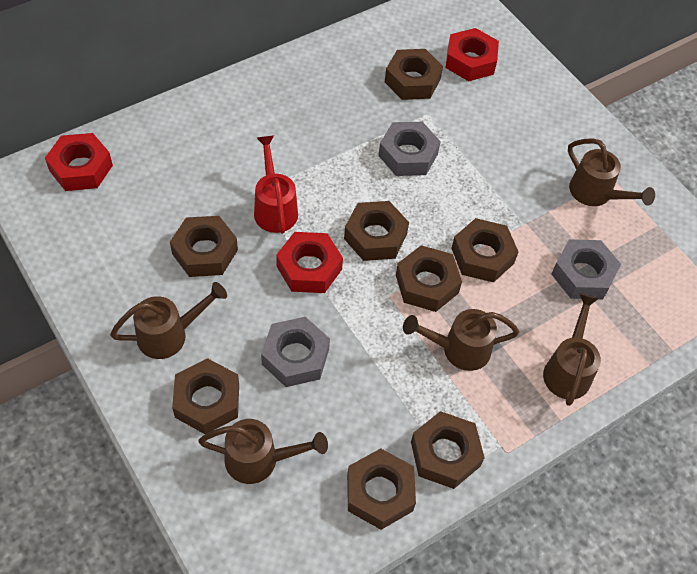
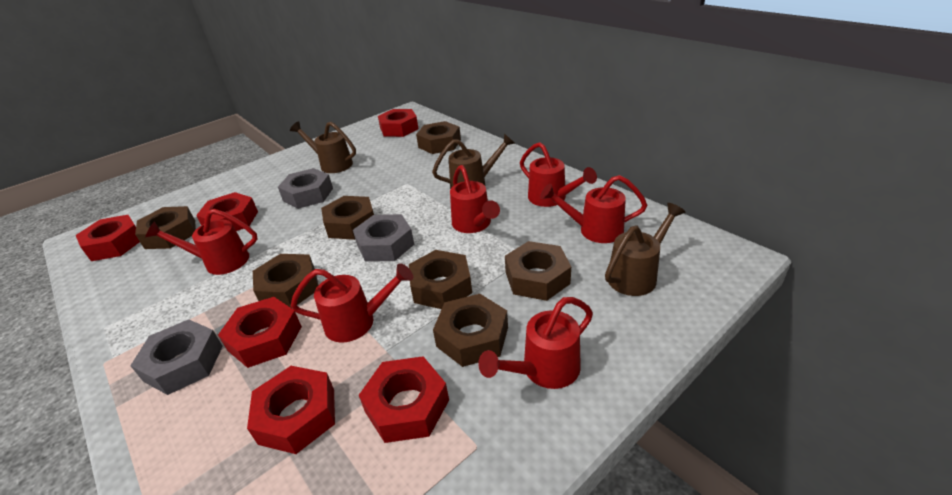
brown nut: 8 -> 7
brown watering can: 5 -> 3
red nut: 3 -> 6
red watering can: 1 -> 6

